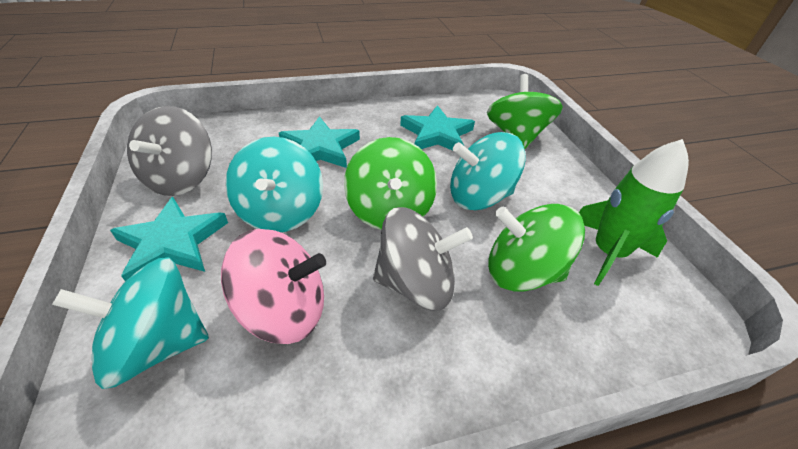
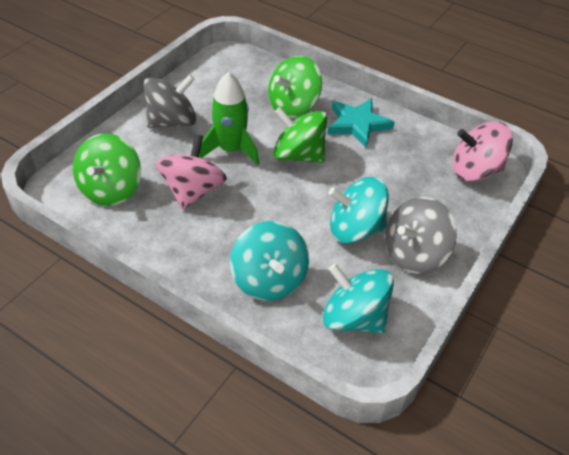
pink spinning top: 1 -> 2
turquoise star: 3 -> 1

